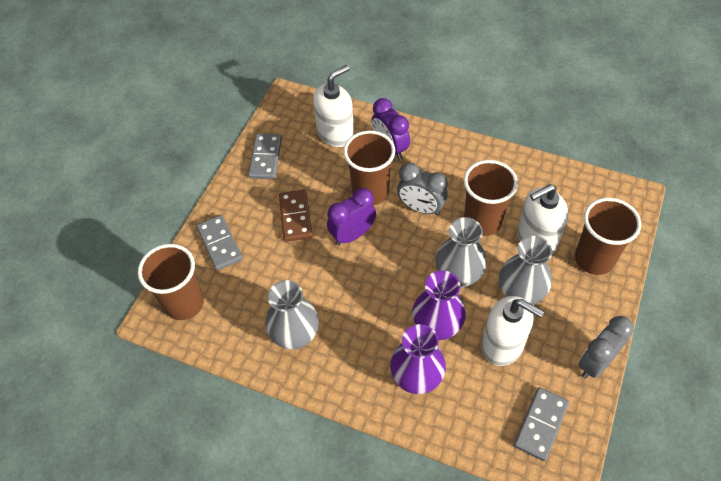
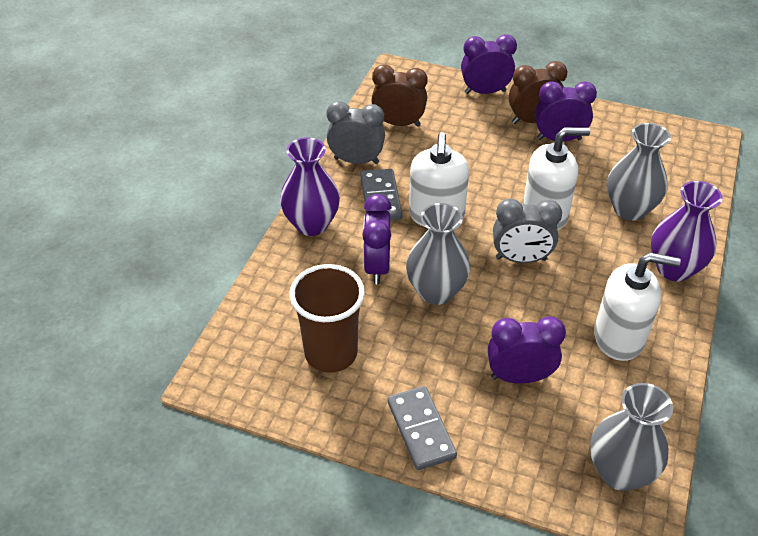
brown clock: 0 -> 2
brown cup: 4 -> 1
brown domino: 1 -> 0
grey domino: 3 -> 2
purple clock: 2 -> 4

